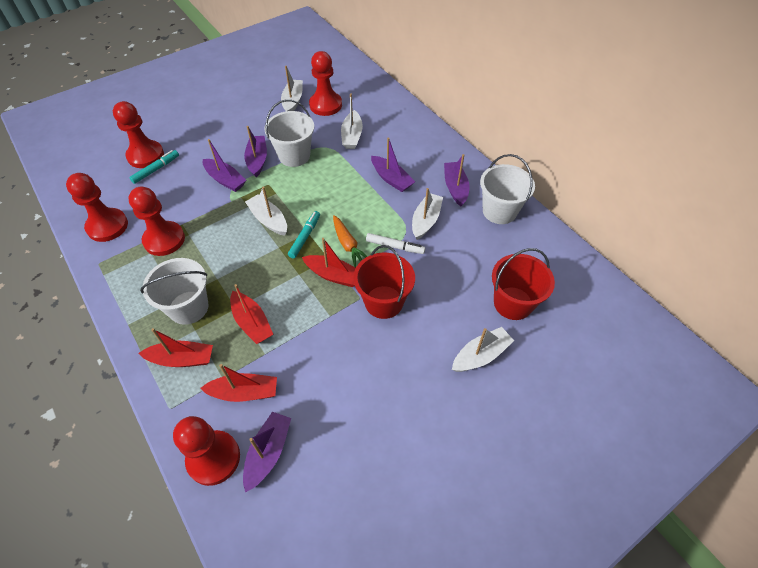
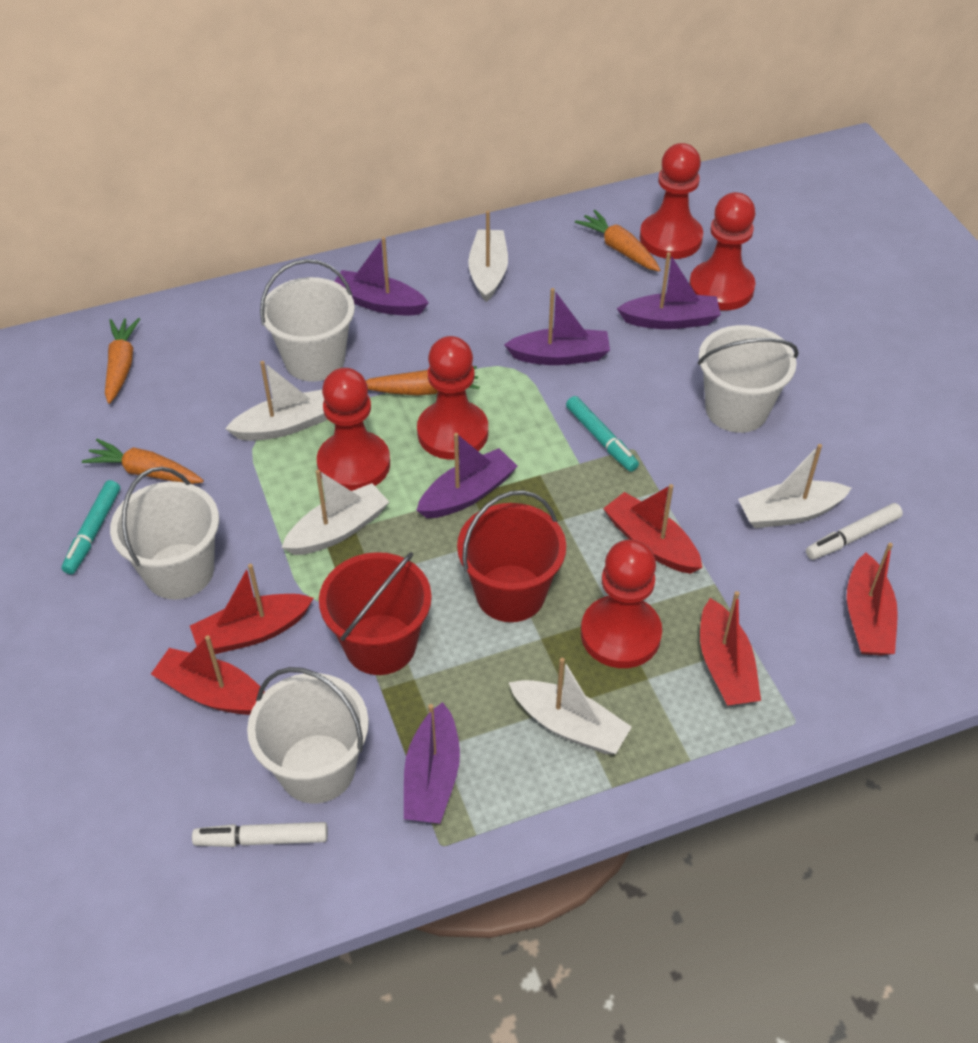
orange carrot: 1 -> 4
red boat: 4 -> 5
white bucket: 3 -> 4
white marker: 1 -> 2

